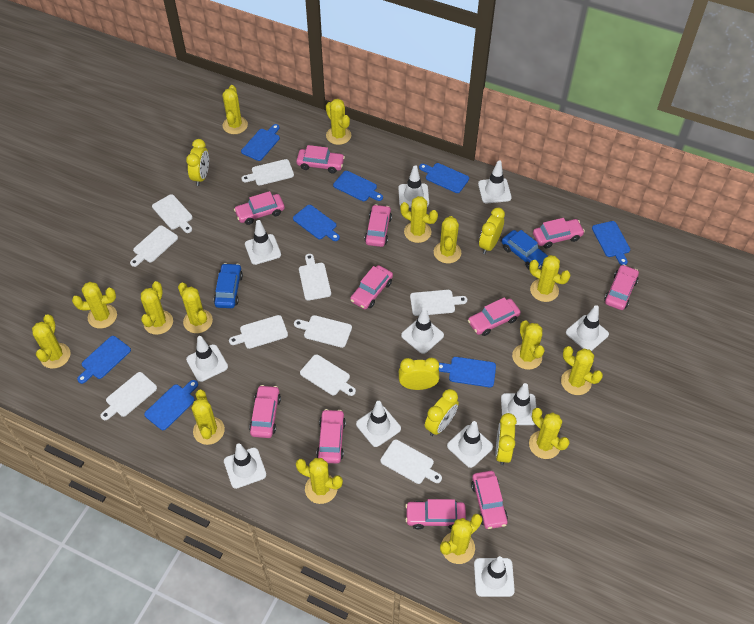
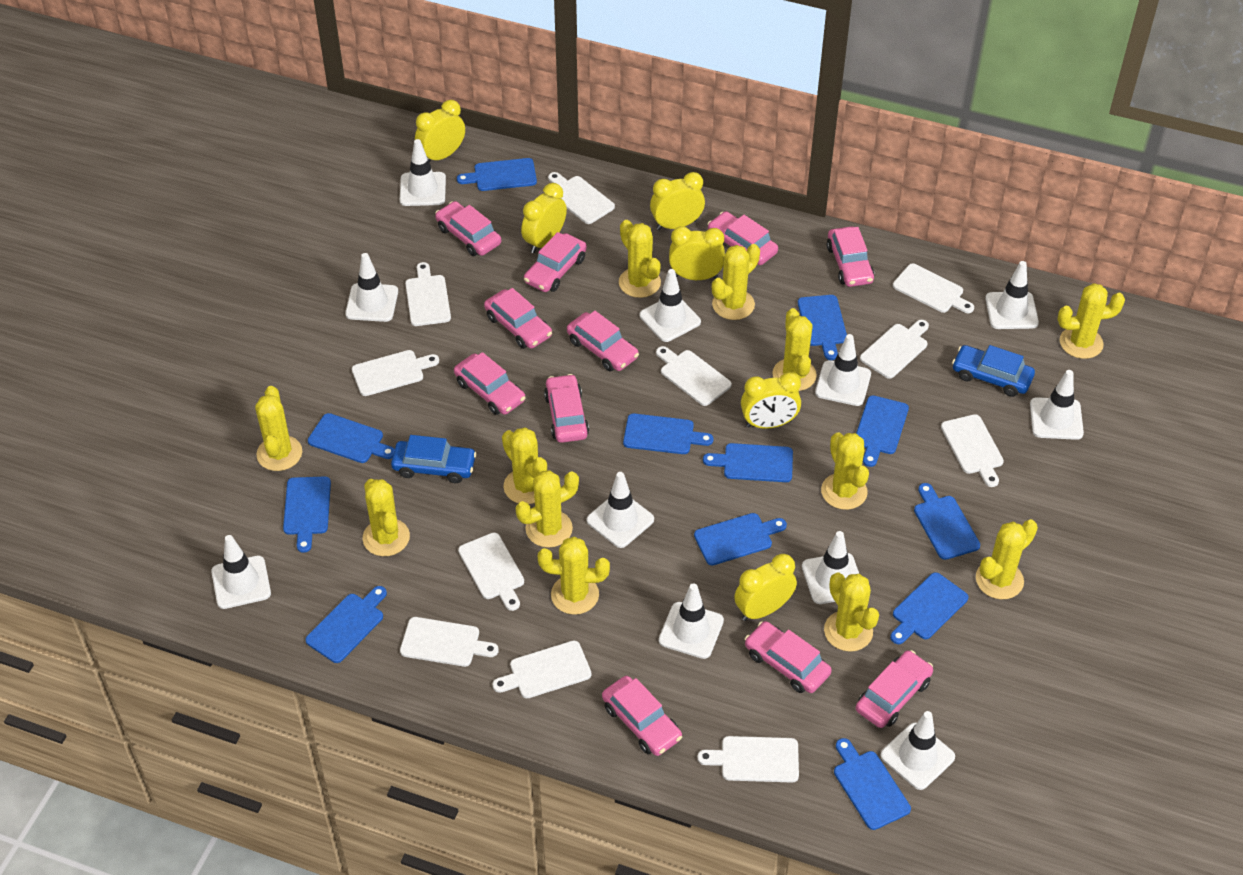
blue cutting board: 8 -> 12
white cutting board: 10 -> 11
yellow cactus: 15 -> 12
yellow clock: 5 -> 6

